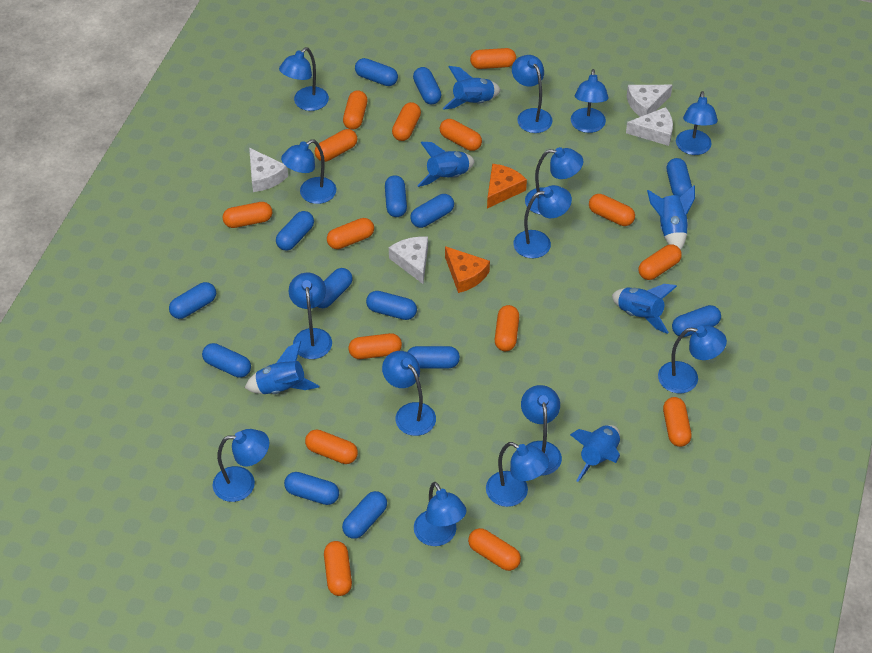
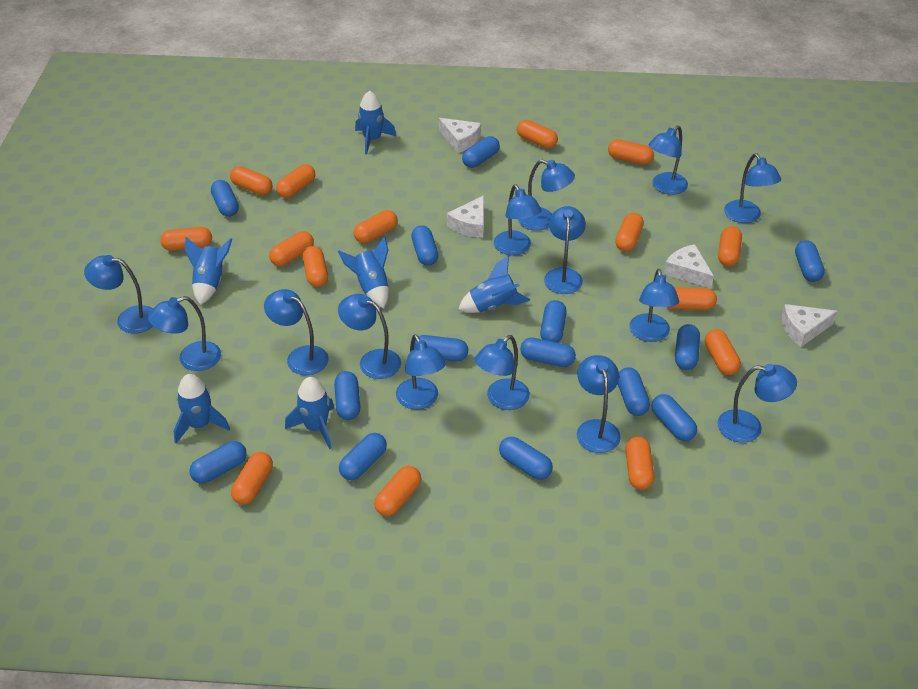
orange cheese: 2 -> 0

